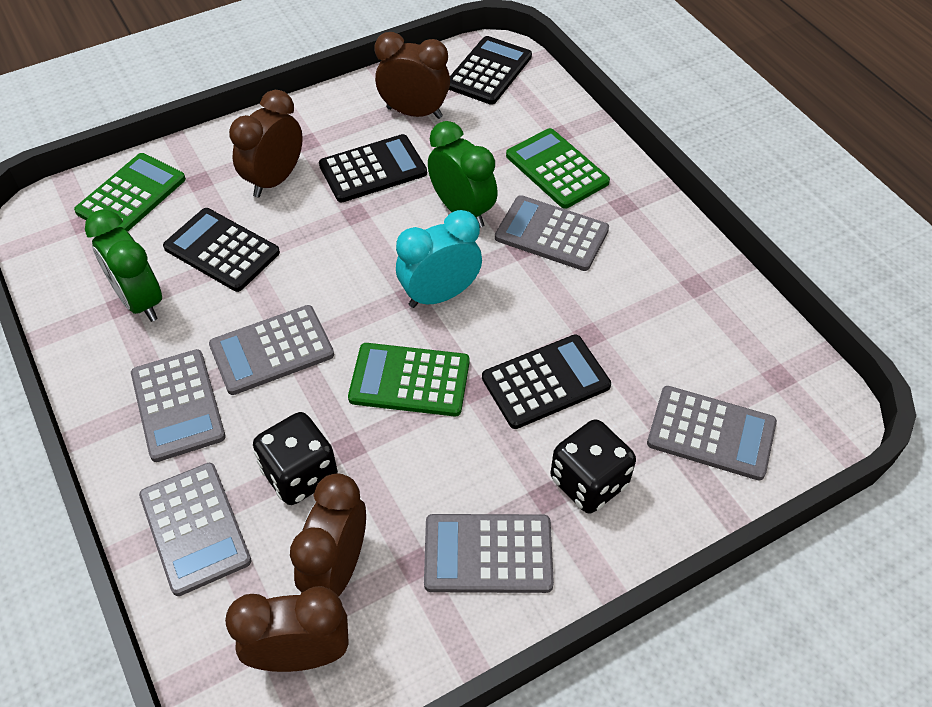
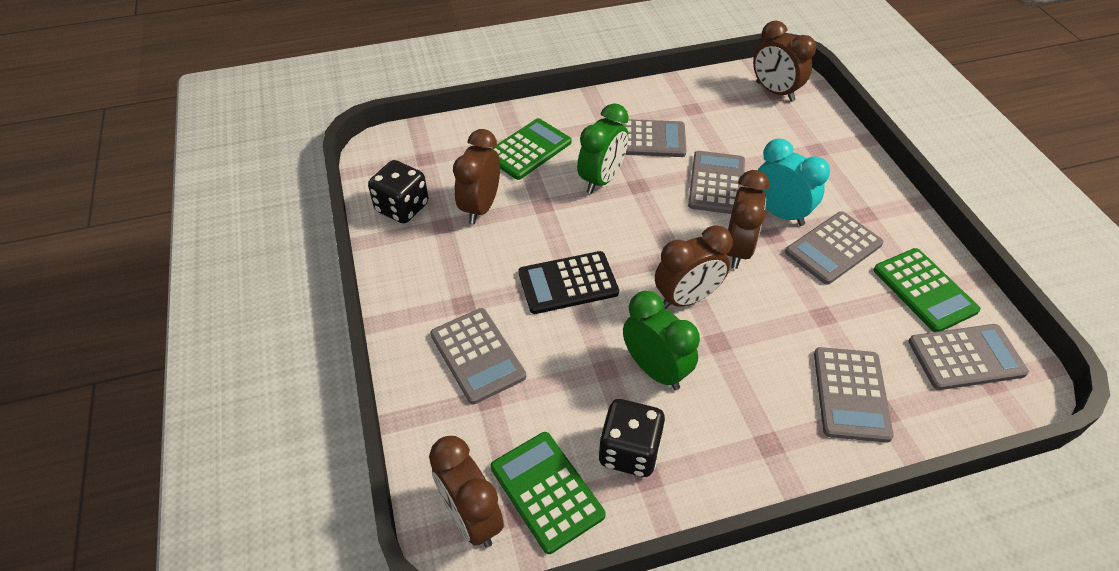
black calculator: 4 -> 1
brown clock: 4 -> 5

